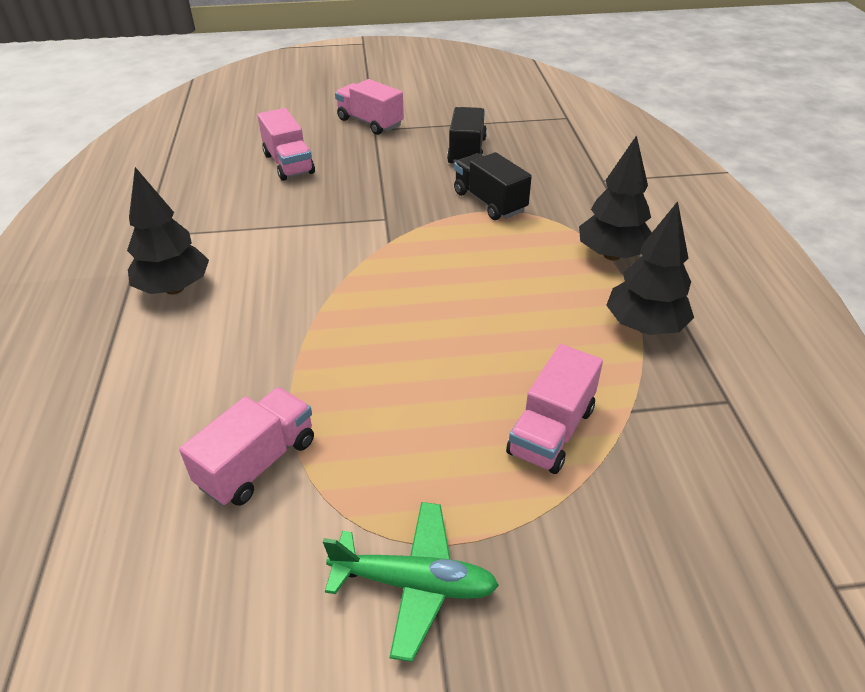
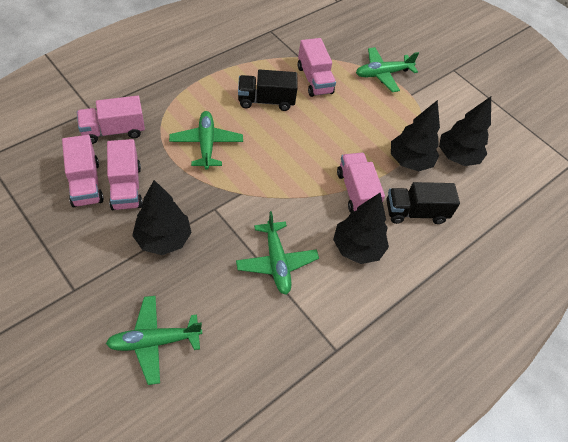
black tree: 3 -> 4
green plane: 1 -> 4
pink truck: 4 -> 5

